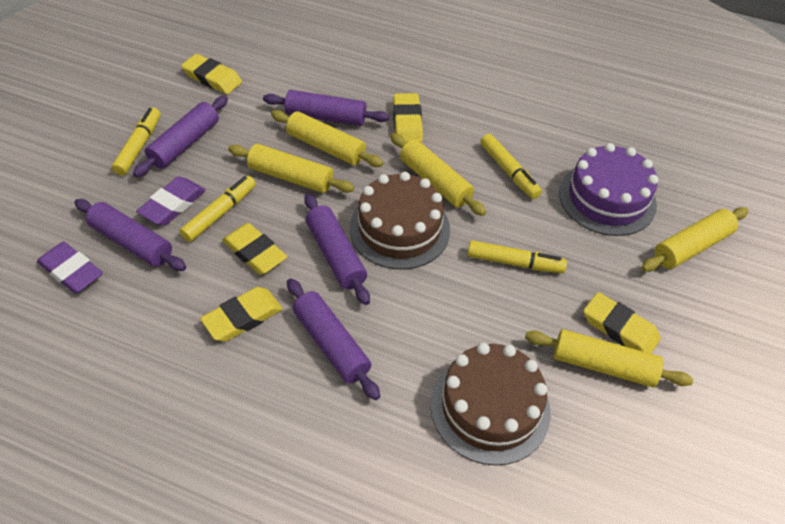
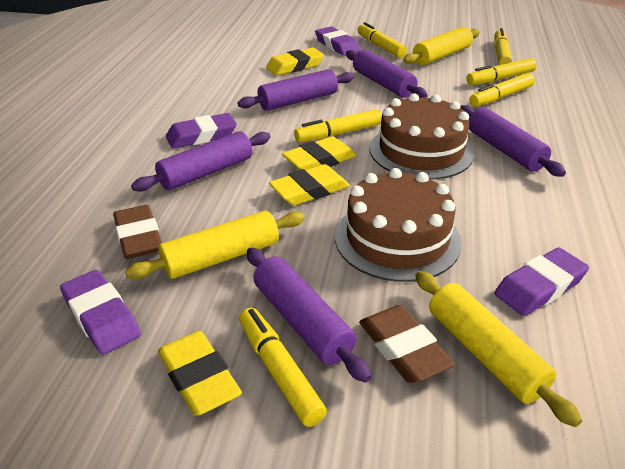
brown eraser: 0 -> 2
purple cake: 1 -> 0
purple eraser: 2 -> 4
yellow eraser: 5 -> 4
yellow marker: 4 -> 6
yellow rolling pin: 5 -> 3

